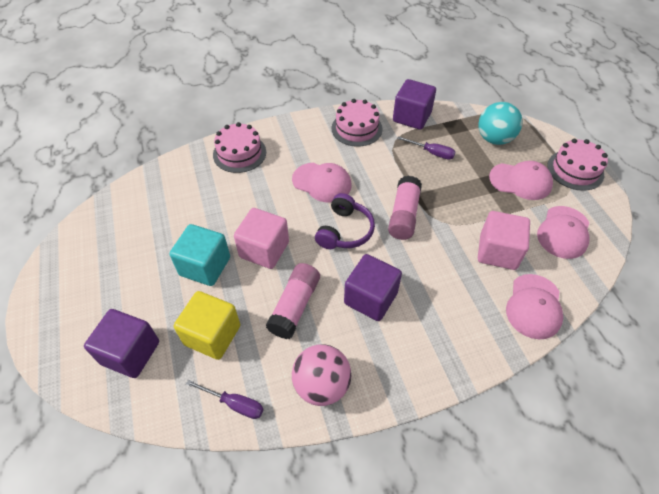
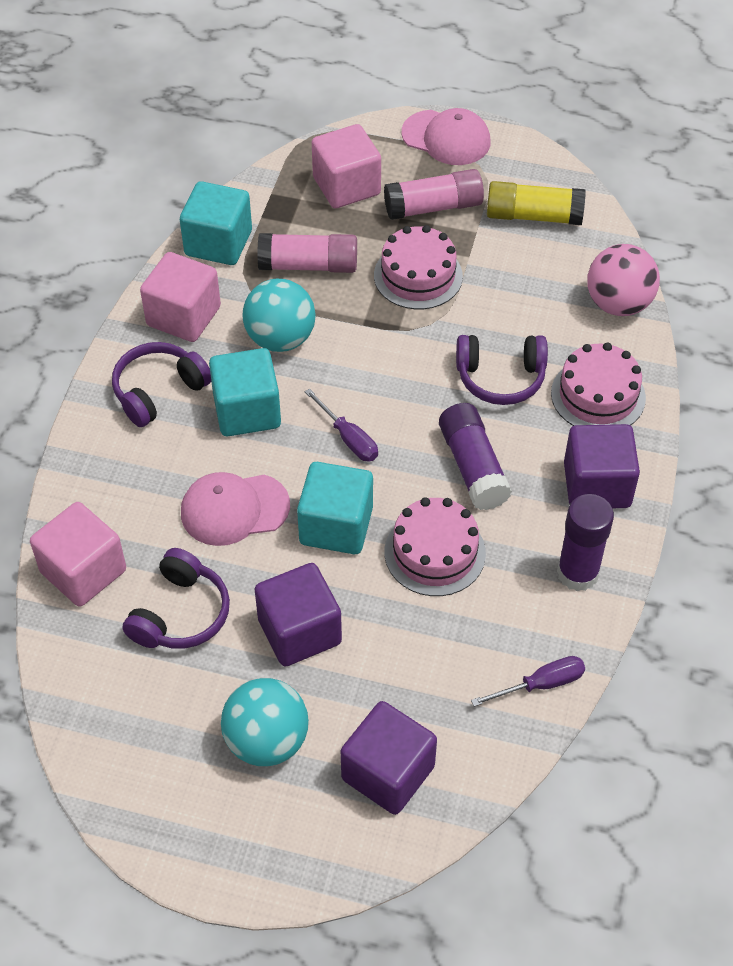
pink cap: 4 -> 2
pink cube: 2 -> 3
purple glue stick: 0 -> 2
purple headphones: 1 -> 3
turquoise ball: 1 -> 2
turquoise cube: 1 -> 3
yellow cube: 1 -> 0
yellow glue stick: 0 -> 1

